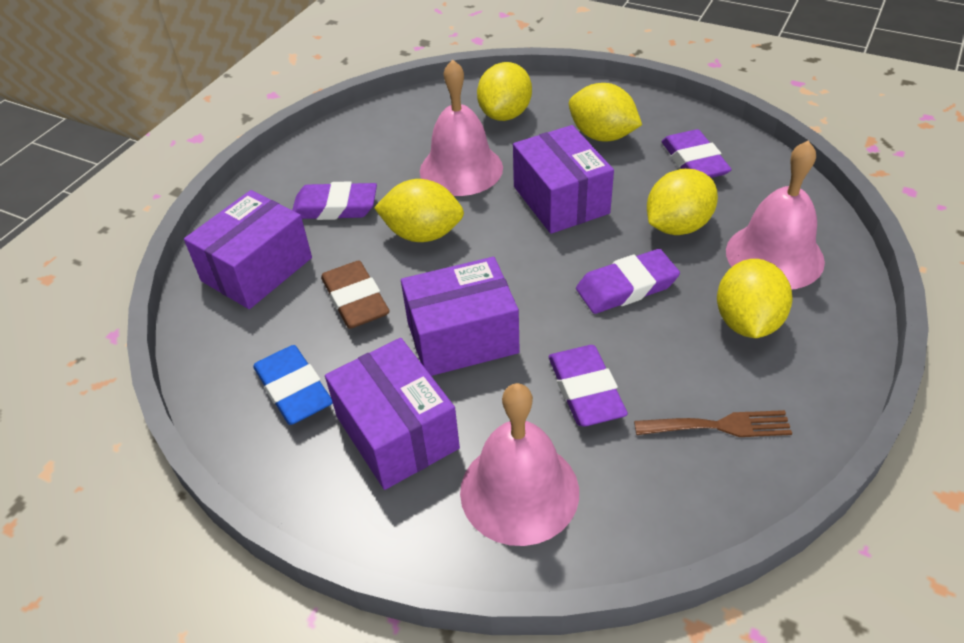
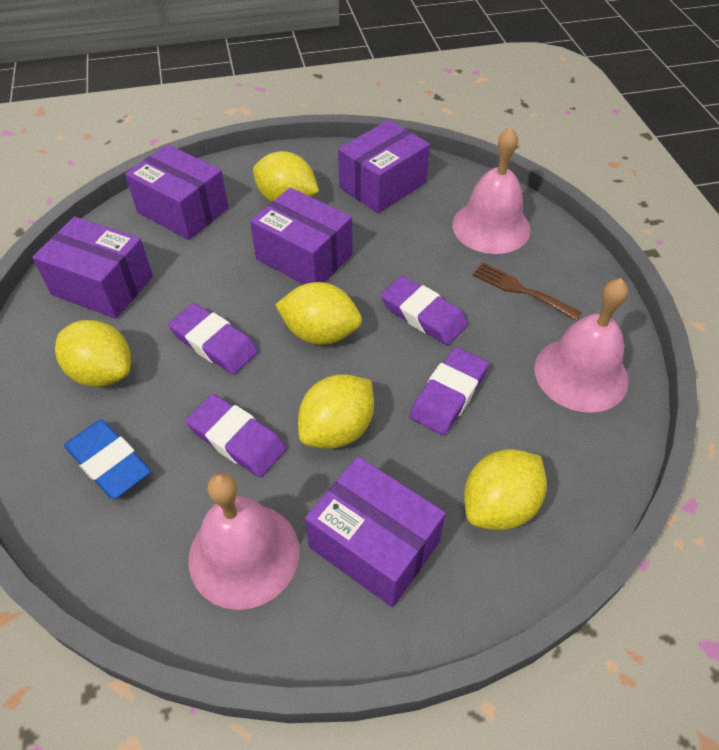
brown eraser: 1 -> 0
purple box: 4 -> 5

